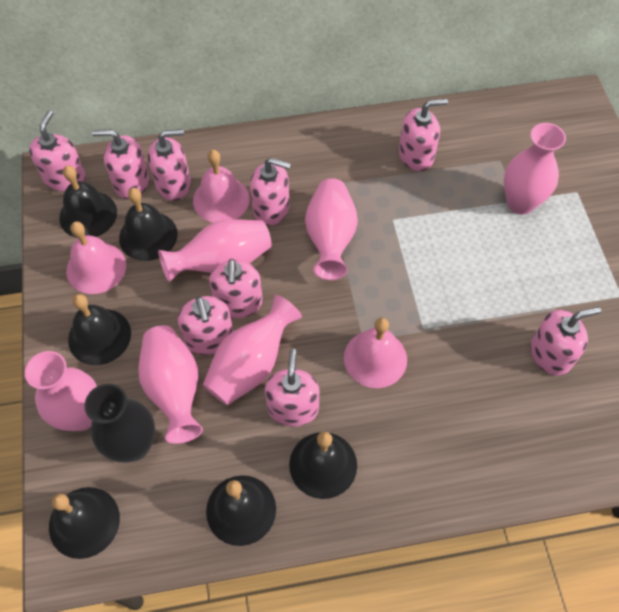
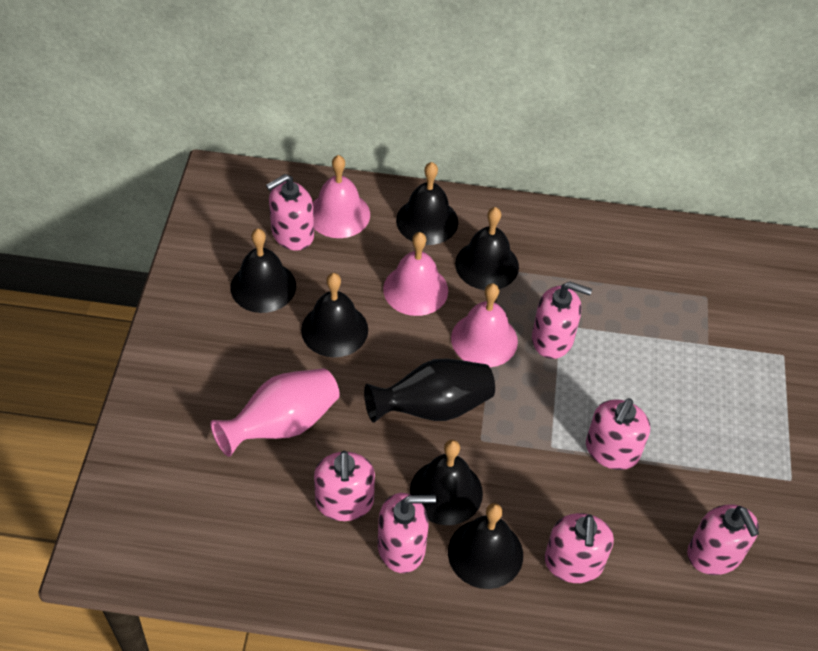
pink soap dispenser: 9 -> 7
pink vase: 6 -> 1

